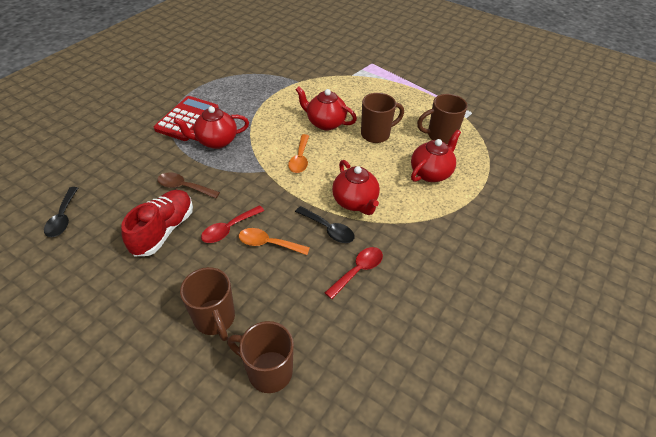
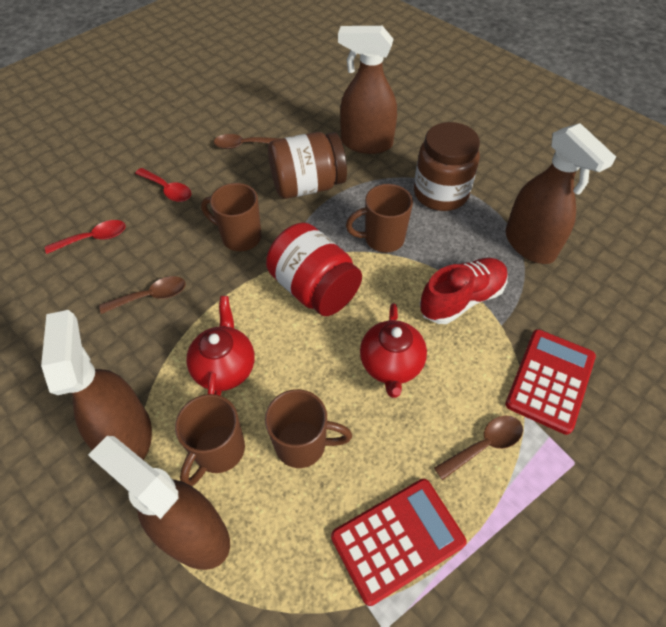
black spoon: 2 -> 0
brown jar: 0 -> 2
brown spoon: 1 -> 3
brown spray bottle: 0 -> 4
orange spoon: 2 -> 0
red calculator: 1 -> 2
red jar: 0 -> 1
red teapot: 4 -> 2

